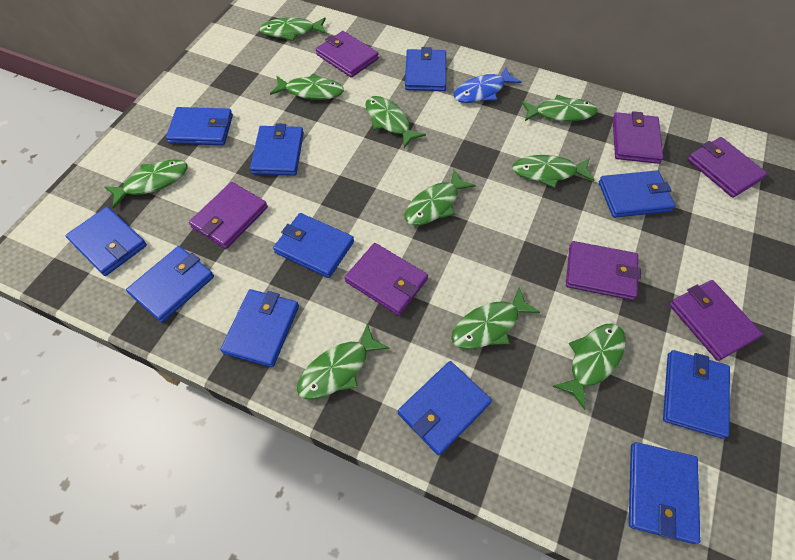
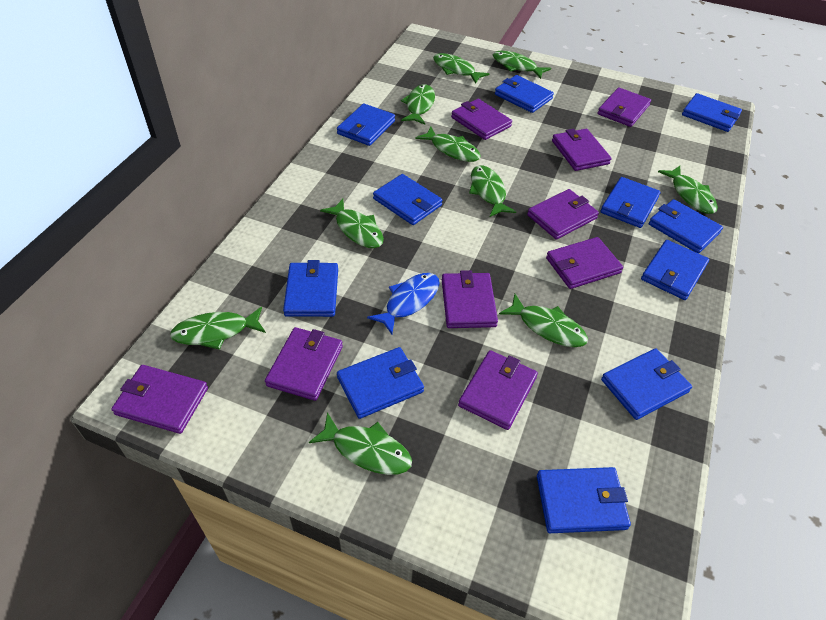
purple wallet: 7 -> 9

